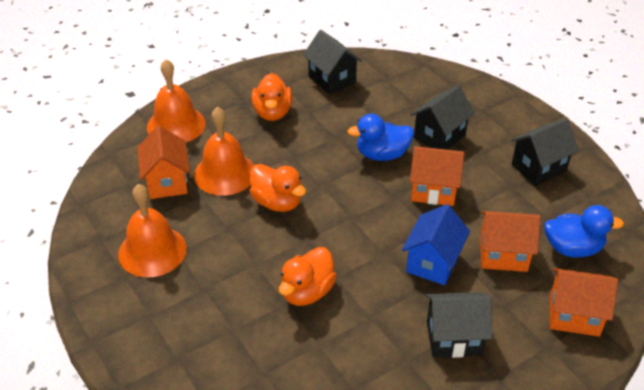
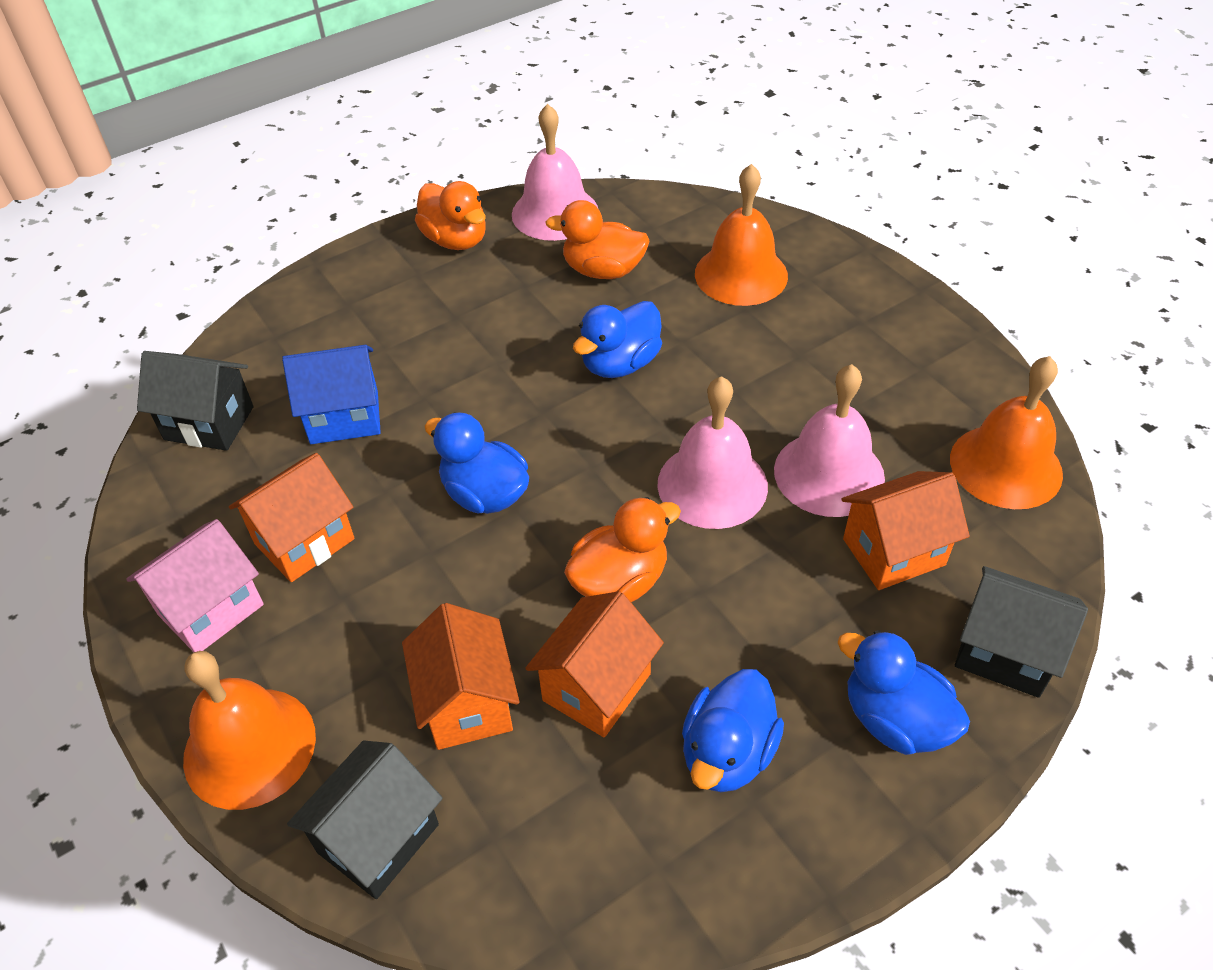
black house: 4 -> 3
blue duck: 2 -> 4
pink bell: 0 -> 3
pink house: 0 -> 1

